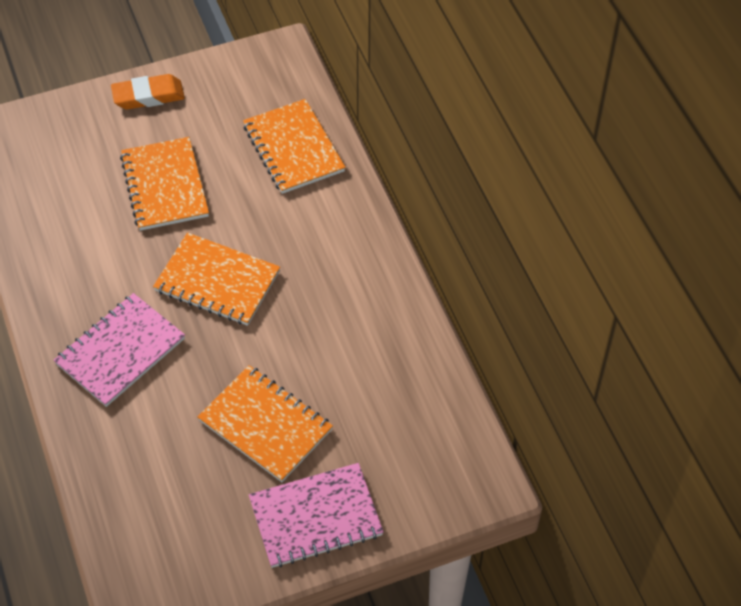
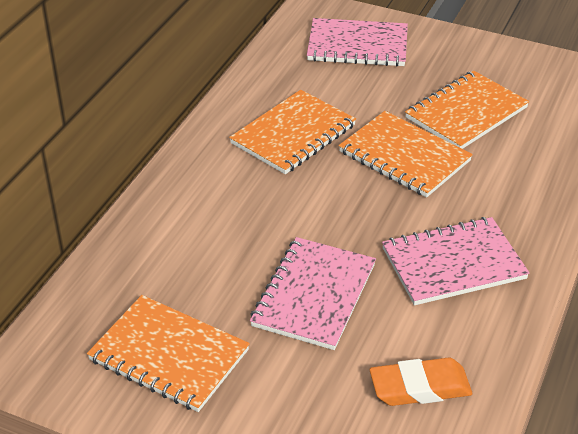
pink notebook: 2 -> 3

